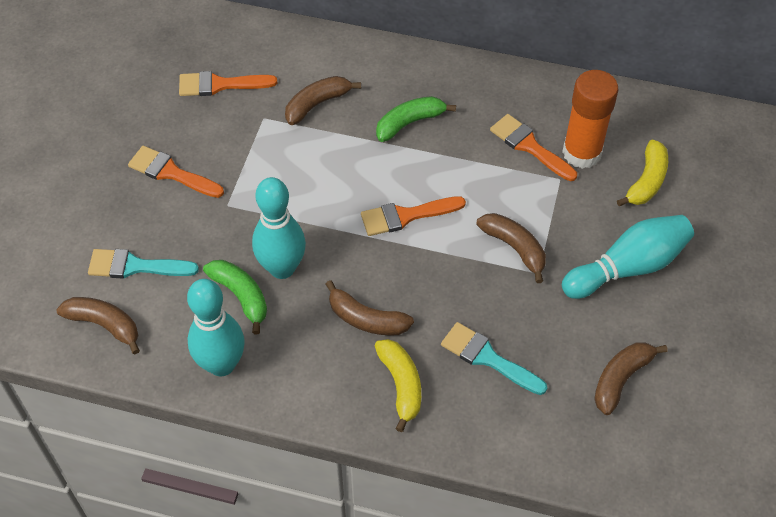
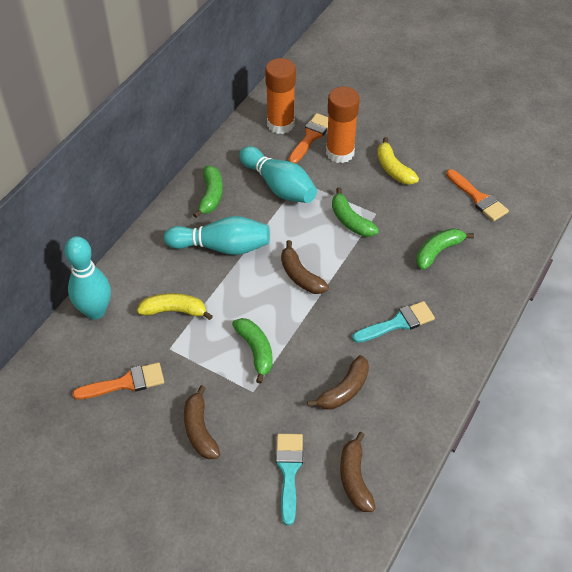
brown banana: 5 -> 4
green banana: 2 -> 4
orange brush: 4 -> 3
orange glue stick: 1 -> 2

